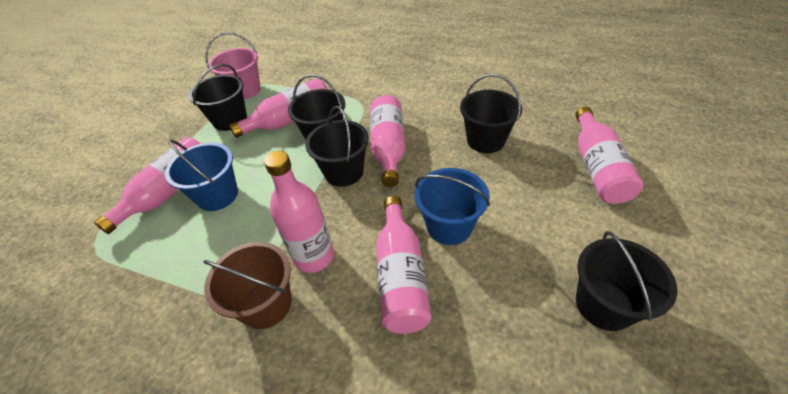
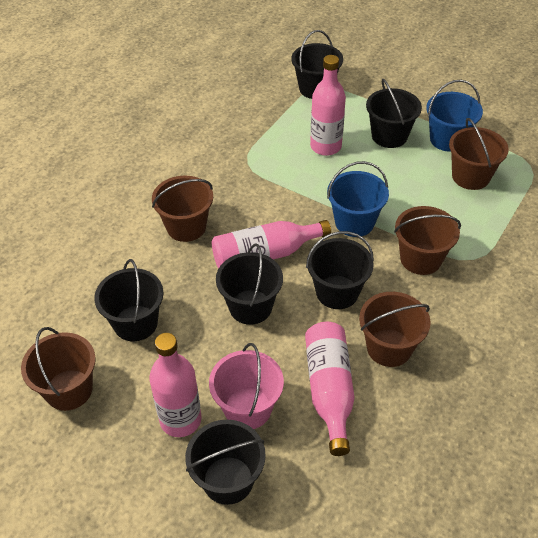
black bucket: 5 -> 6
brown bucket: 1 -> 5
pink bottle: 6 -> 4

